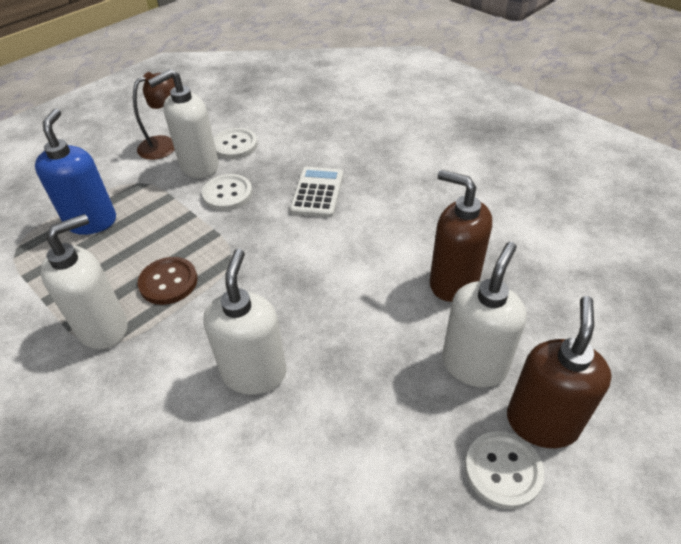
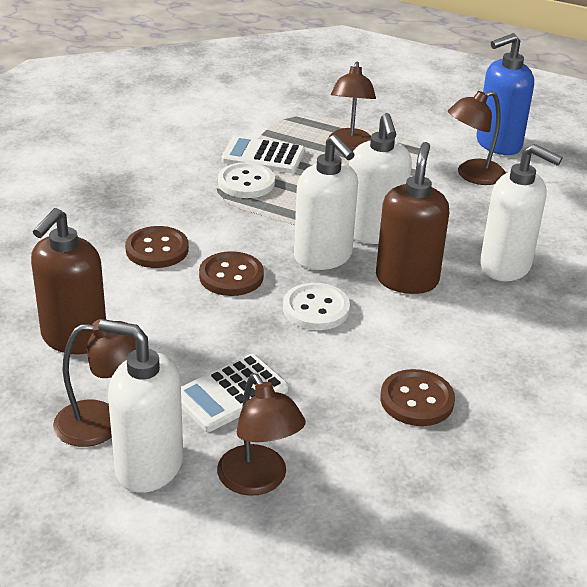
brown button: 1 -> 3
brown lamp: 1 -> 4
white button: 3 -> 2
white calculator: 1 -> 2

